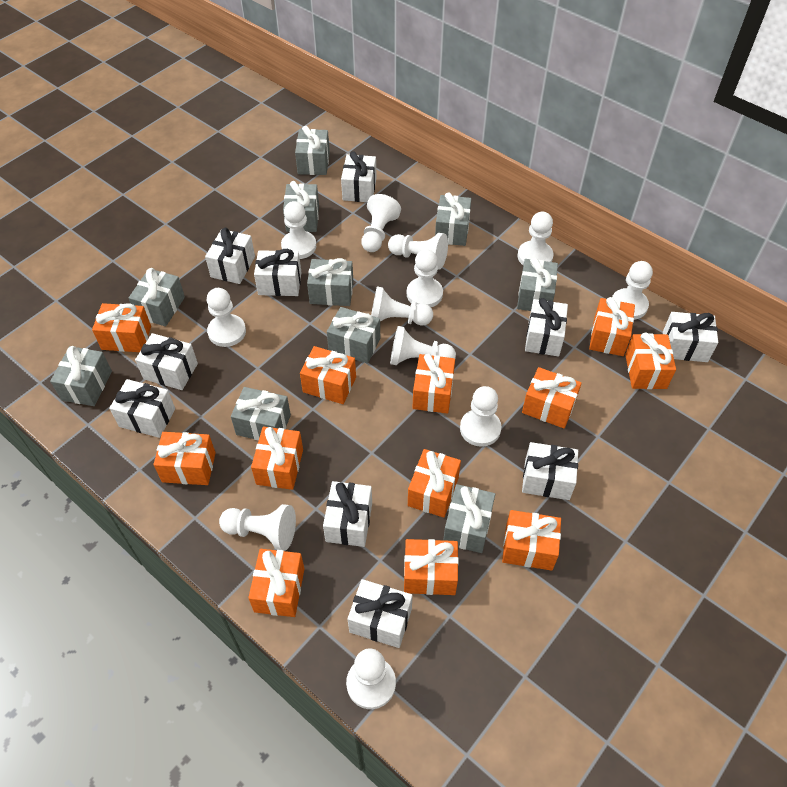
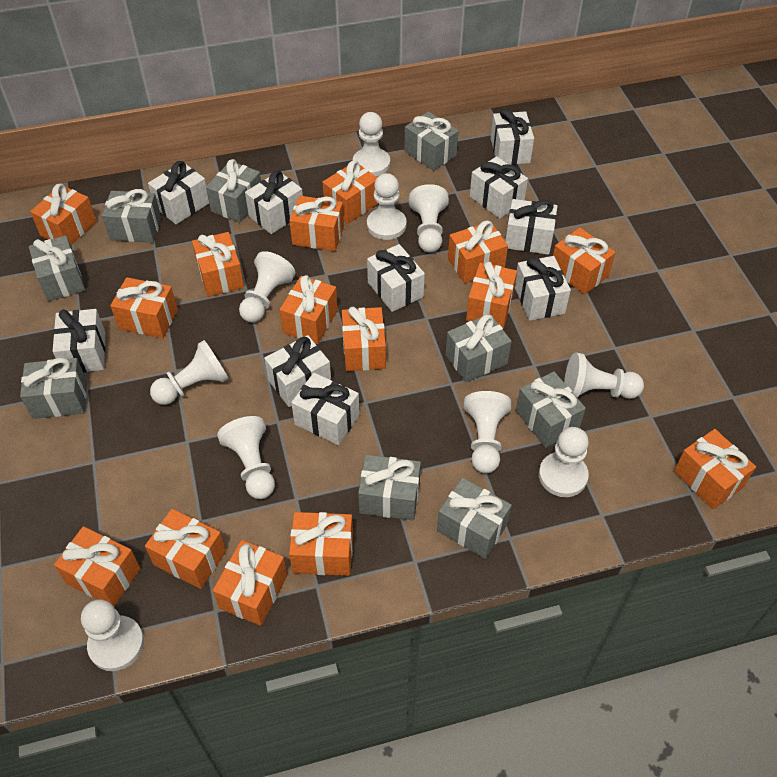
grey gift: 10 -> 9
orange gift: 12 -> 15
white pawn: 12 -> 10

